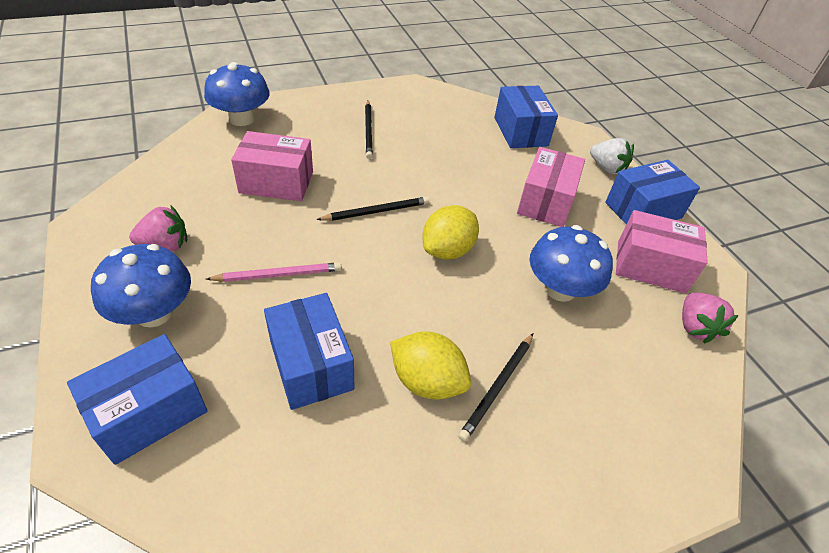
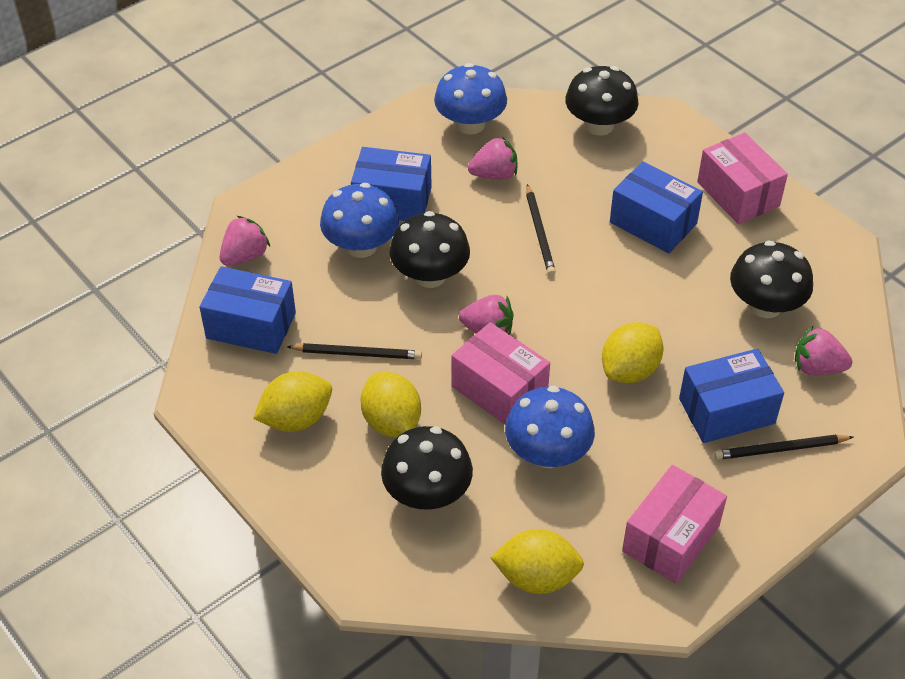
black mushroom: 0 -> 4
pink pencil: 1 -> 0
pink strawberry: 2 -> 4
white strawberry: 1 -> 0
yellow lemon: 2 -> 4

